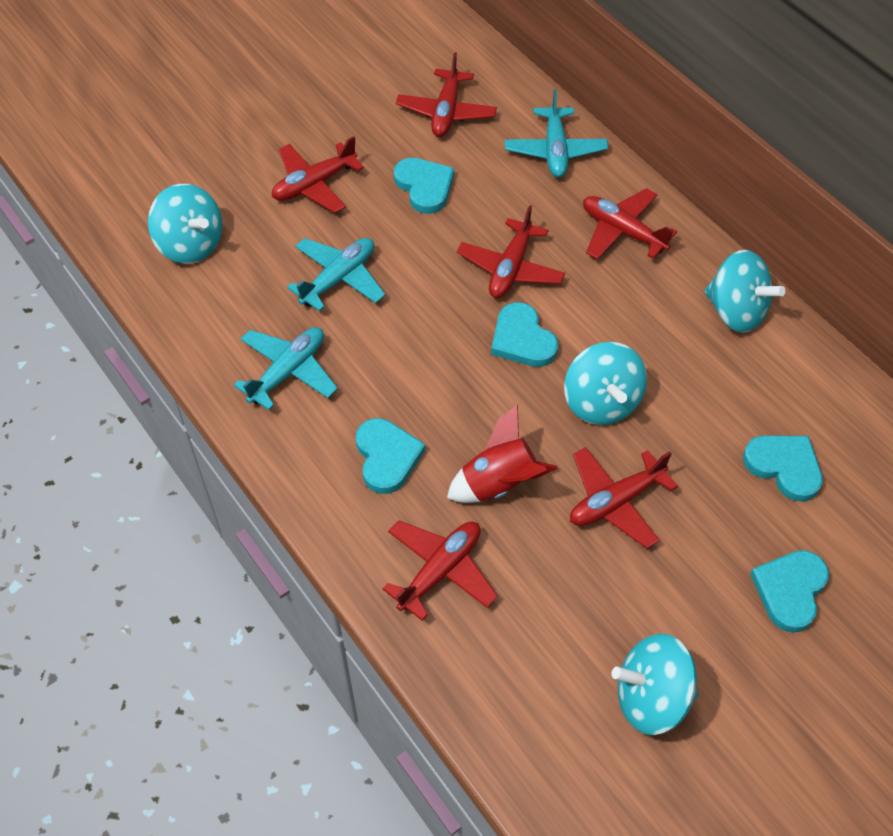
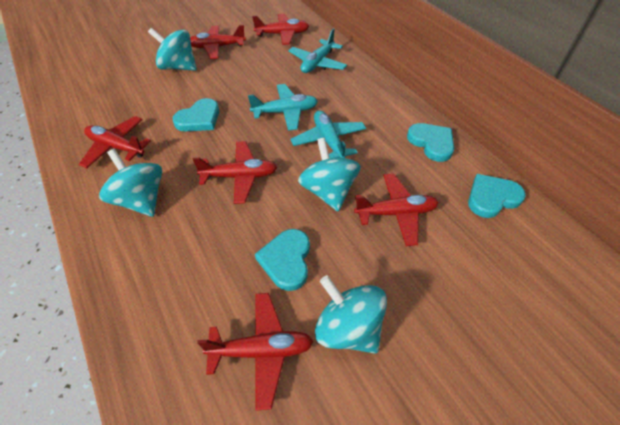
red rocket: 1 -> 0
turquoise heart: 5 -> 4

